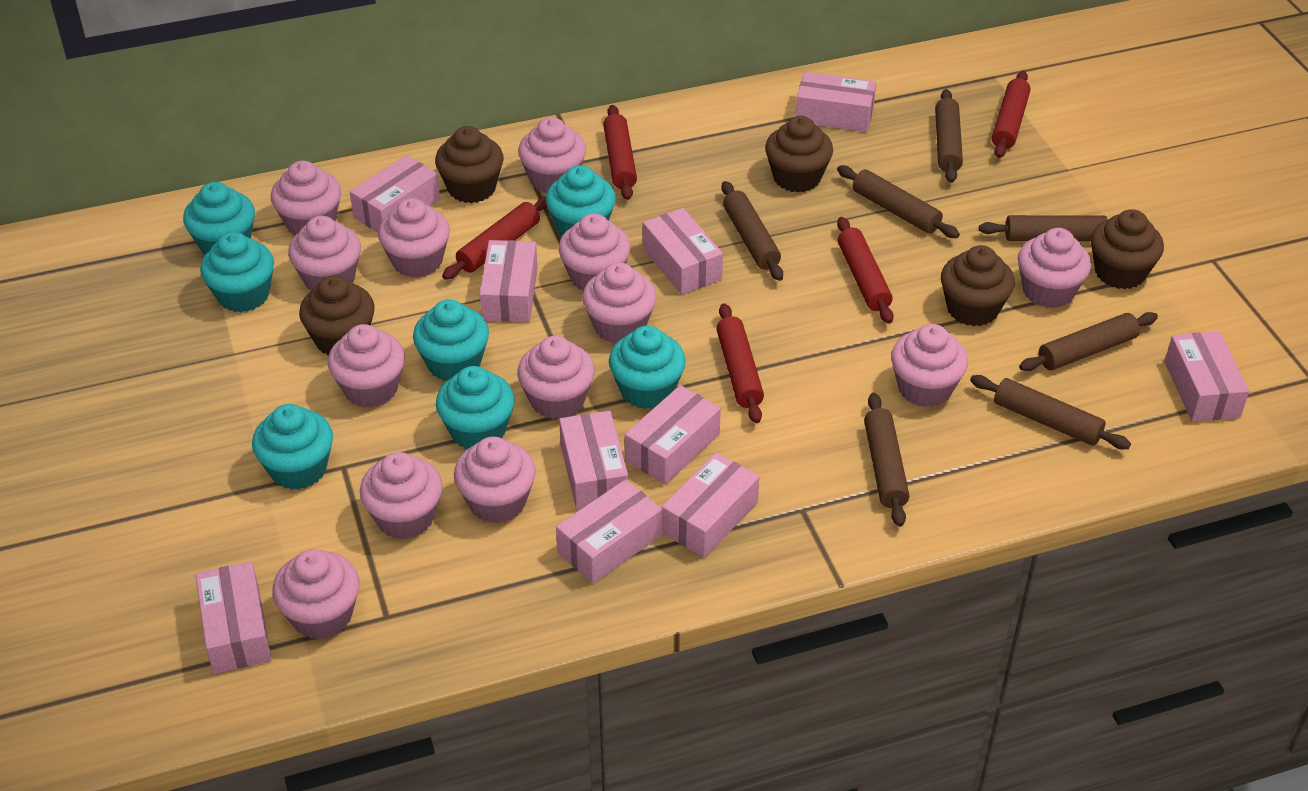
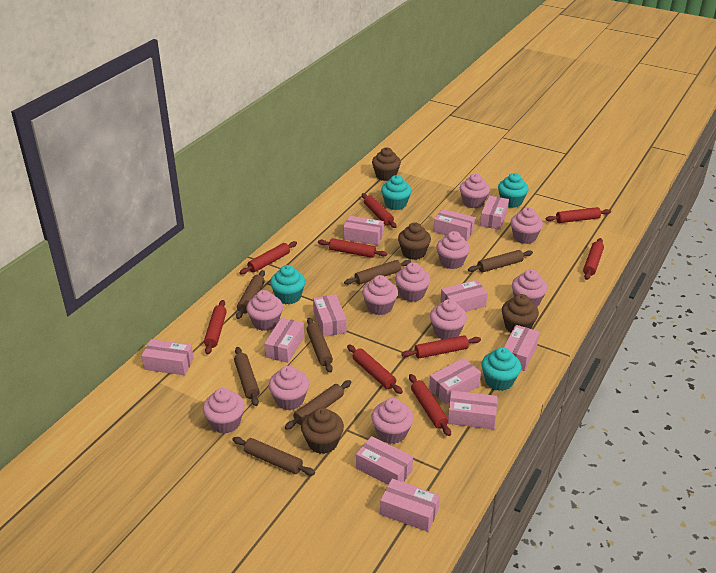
brown cupcake: 5 -> 4
pink box: 10 -> 12
pink cupcake: 13 -> 11
red rolling pin: 5 -> 9
turquoise cupcake: 7 -> 4

